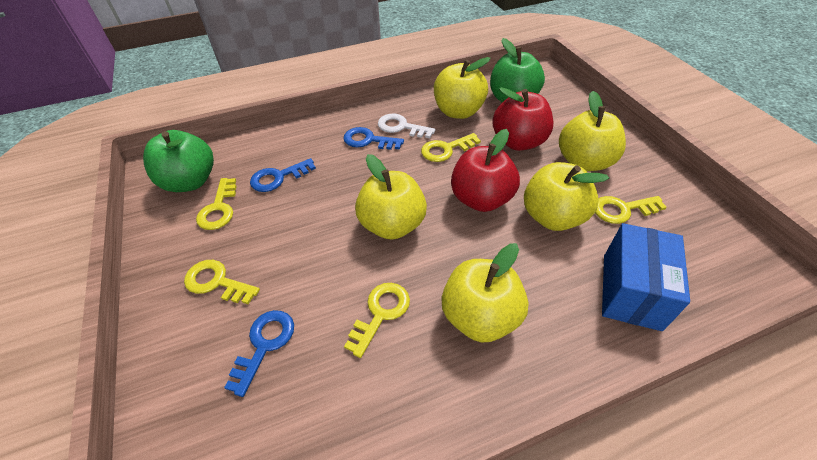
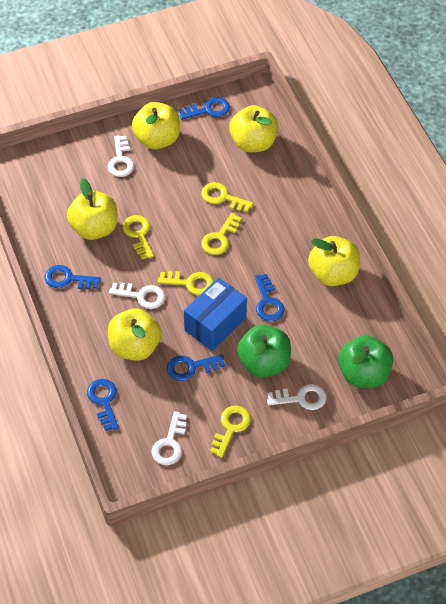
blue key: 3 -> 5
red apple: 2 -> 0
white key: 1 -> 4

